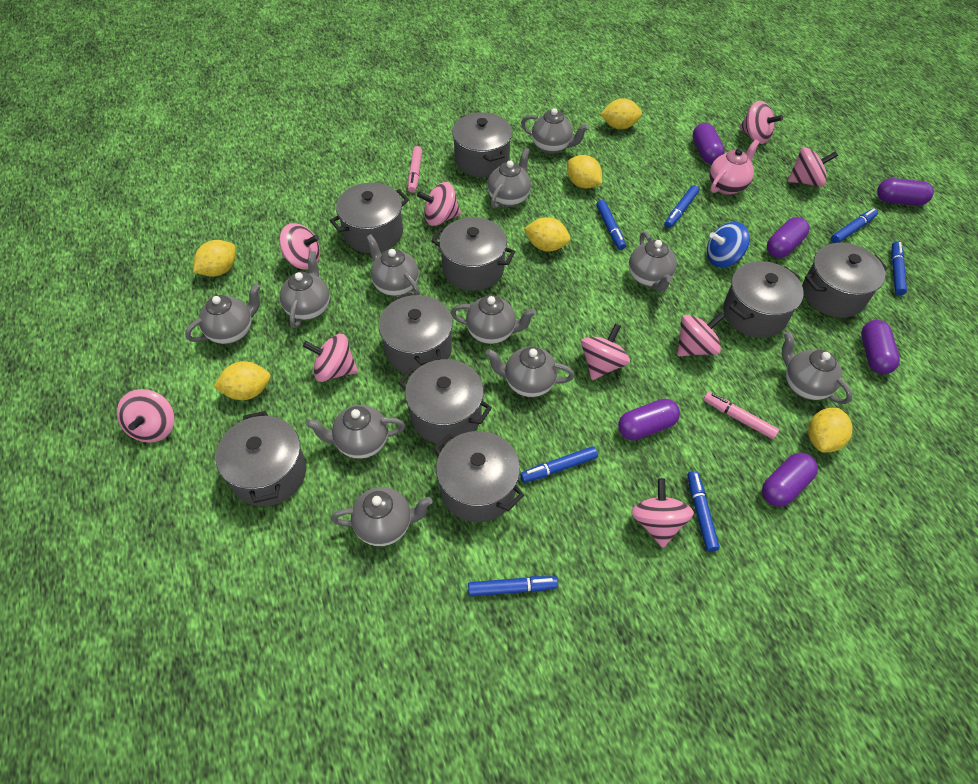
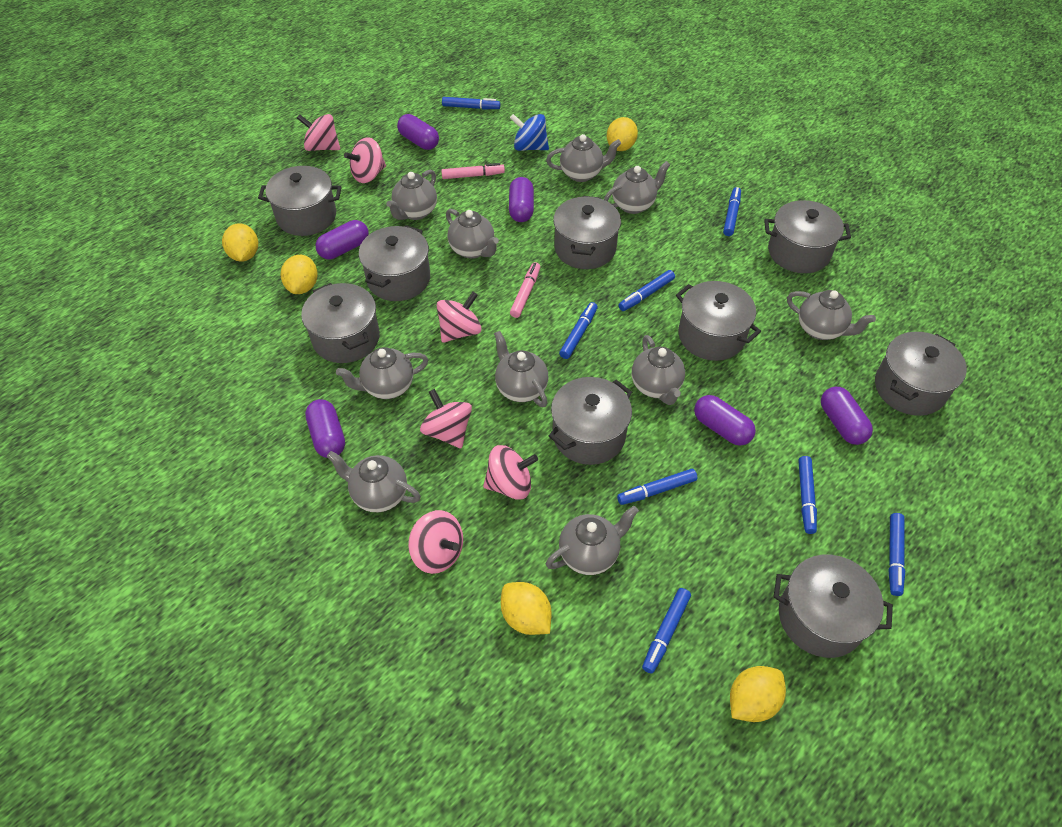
blue marker: 7 -> 8
grey teapot: 11 -> 10
pink spinning top: 9 -> 6
pink teapot: 1 -> 0
yellow lemon: 6 -> 5

